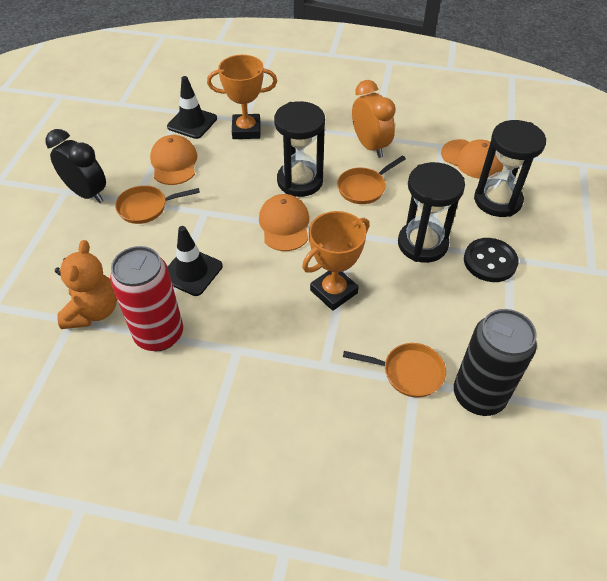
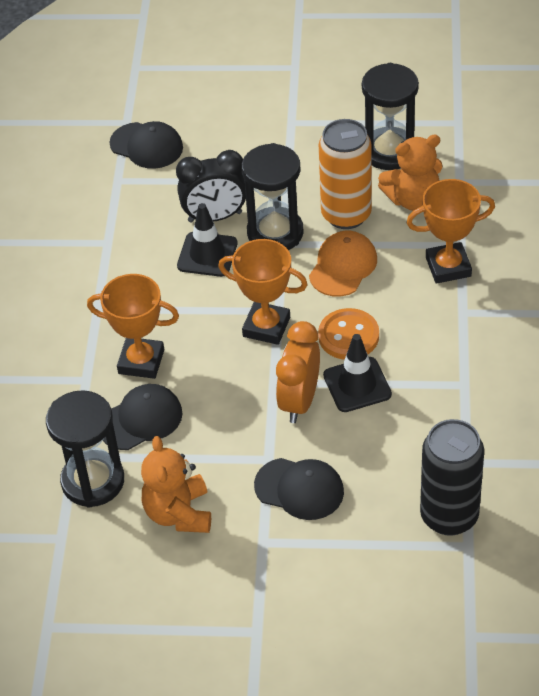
black button: 1 -> 0
black cap: 0 -> 3
orange button: 0 -> 1
orange can: 0 -> 1
orange cap: 3 -> 1
orange pan: 3 -> 0
orange teddy bear: 1 -> 2
orange trophy: 2 -> 3
red can: 1 -> 0

